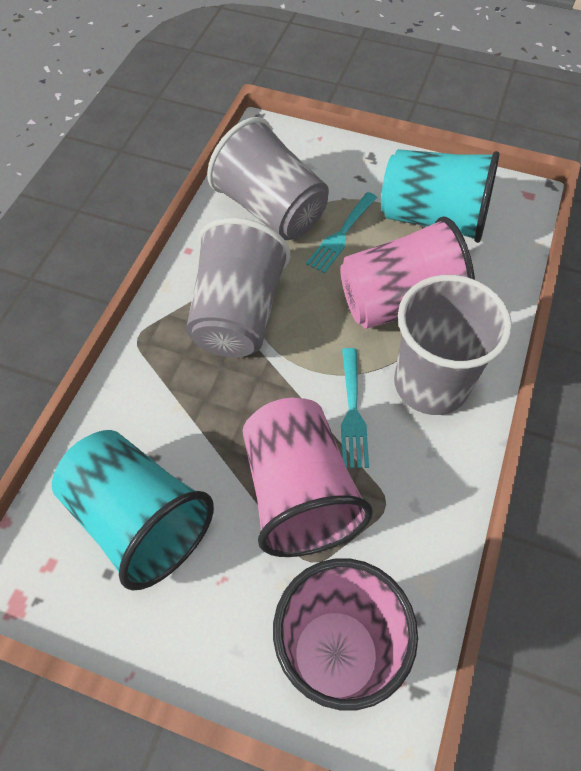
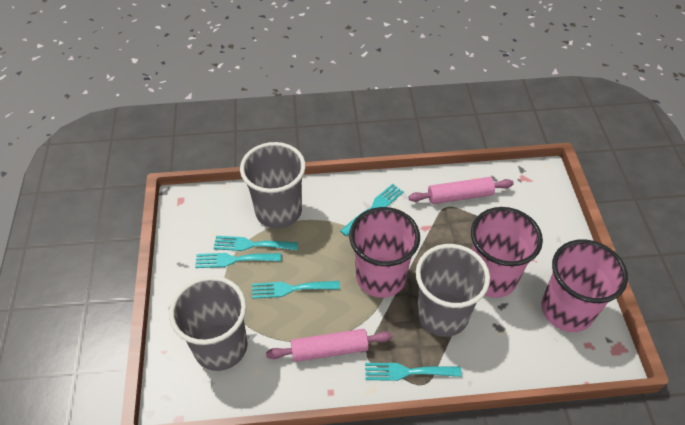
pink rolling pin: 0 -> 2
turquoise cup: 2 -> 0
turquoise fork: 2 -> 5

